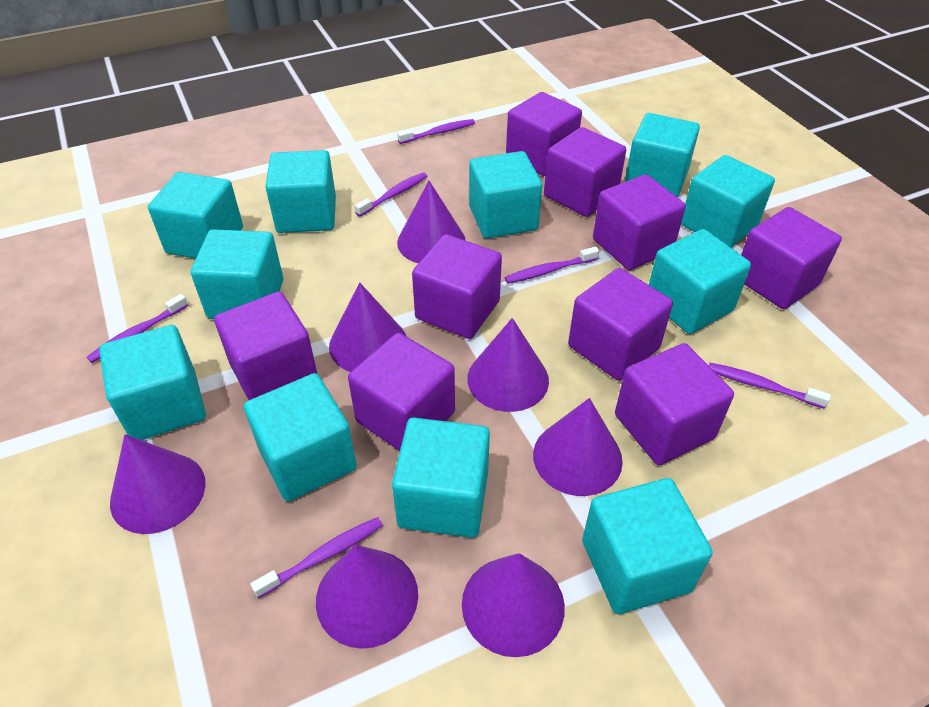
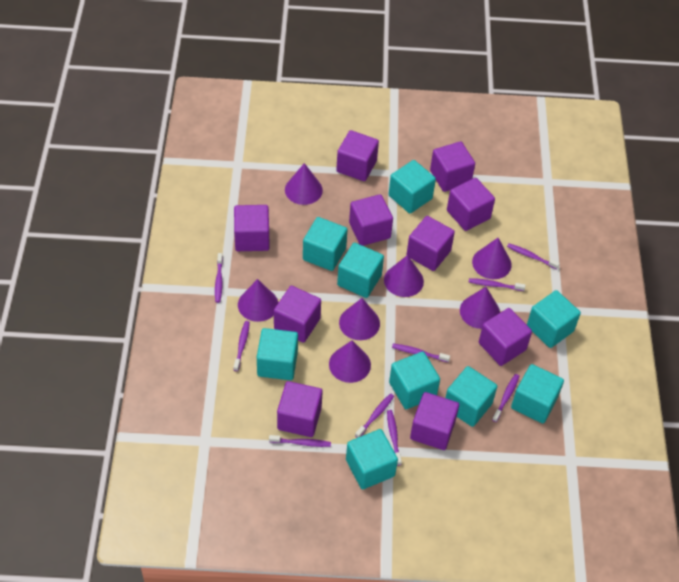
purple cube: 9 -> 10
purple toothbrush: 6 -> 9
turquoise cube: 11 -> 9

